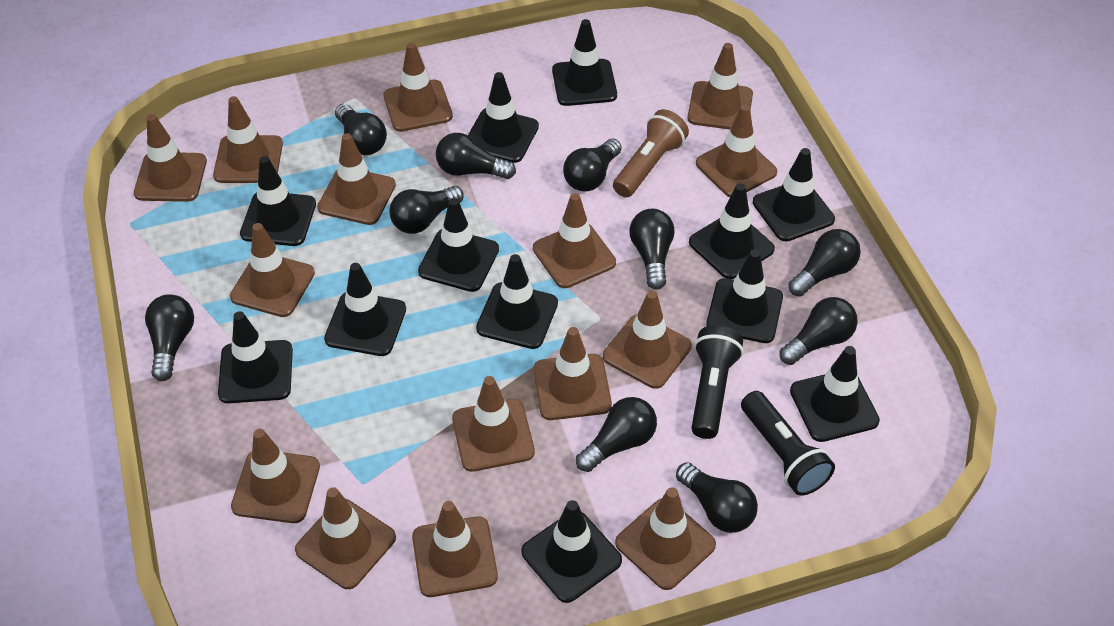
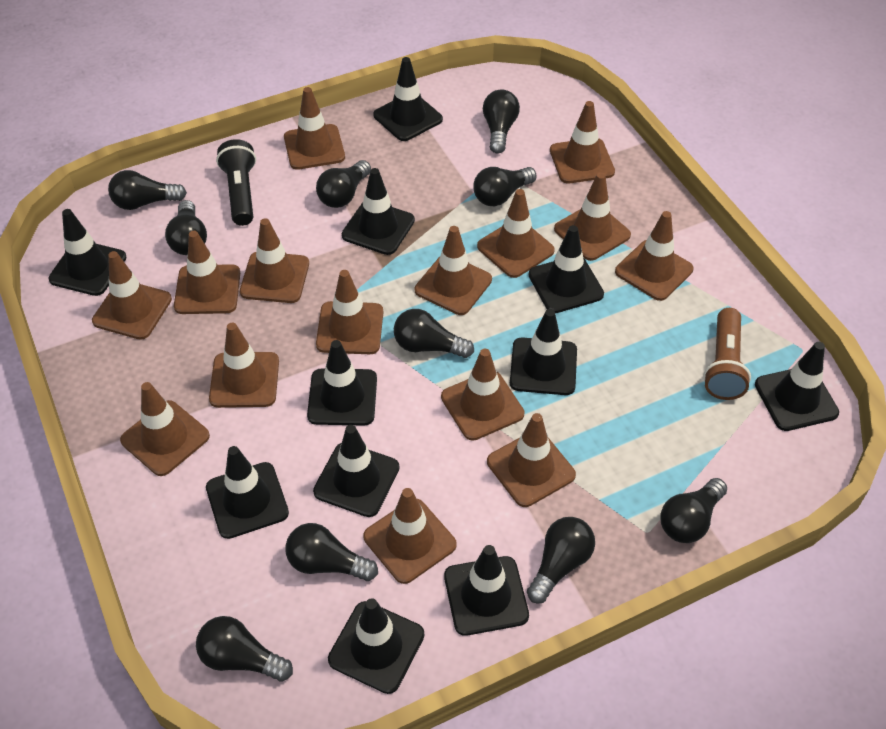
black flashlight: 2 -> 1
black traffic cone: 12 -> 11

